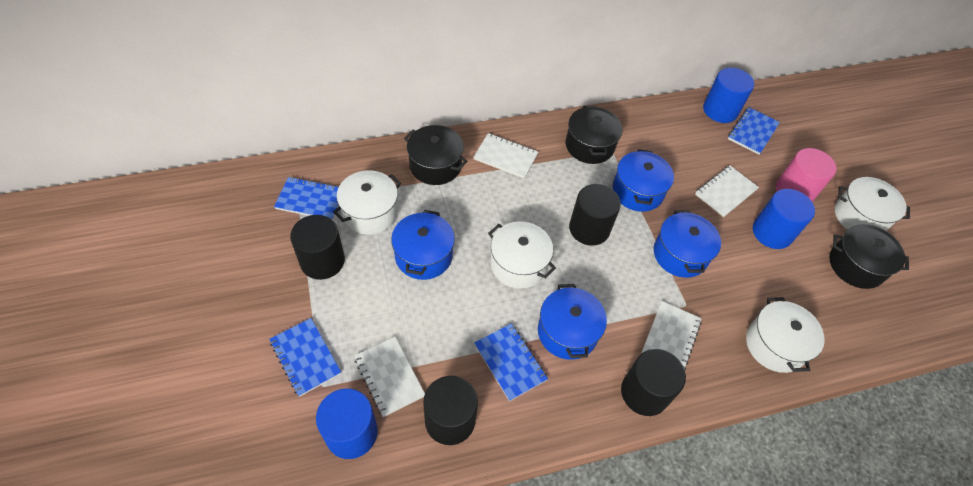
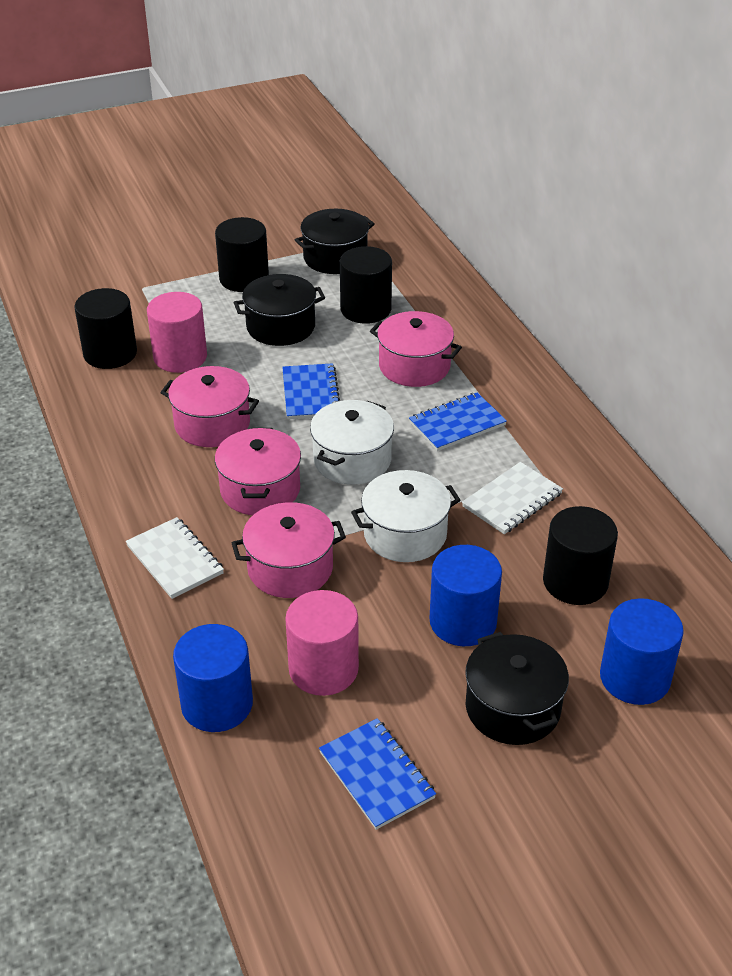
blue notebook: 4 -> 3
blue pot: 4 -> 0
pink cylinder: 1 -> 2
pink pot: 0 -> 4
white notebook: 4 -> 2
white pot: 4 -> 2

